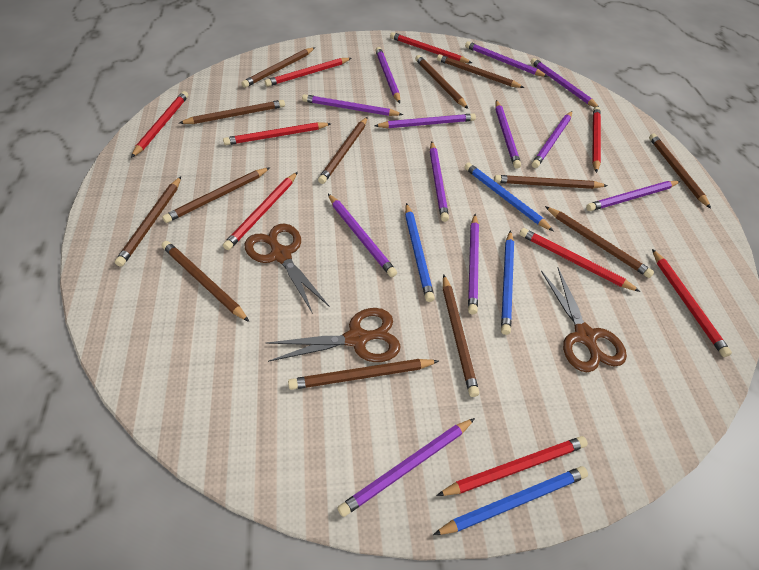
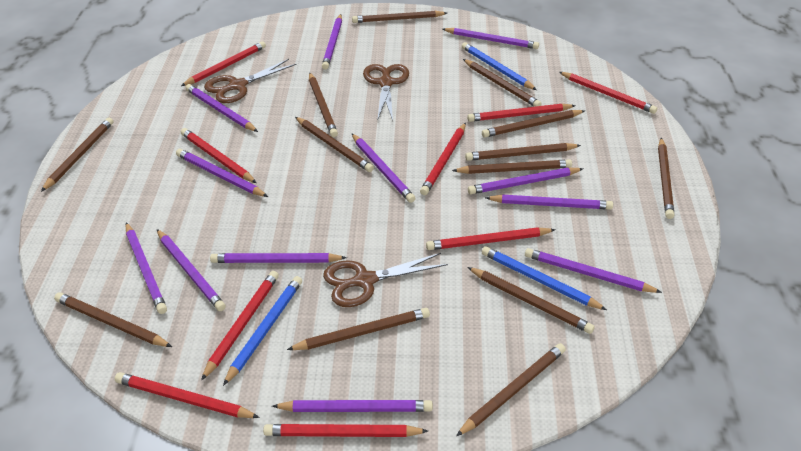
blue pencil: 4 -> 3

